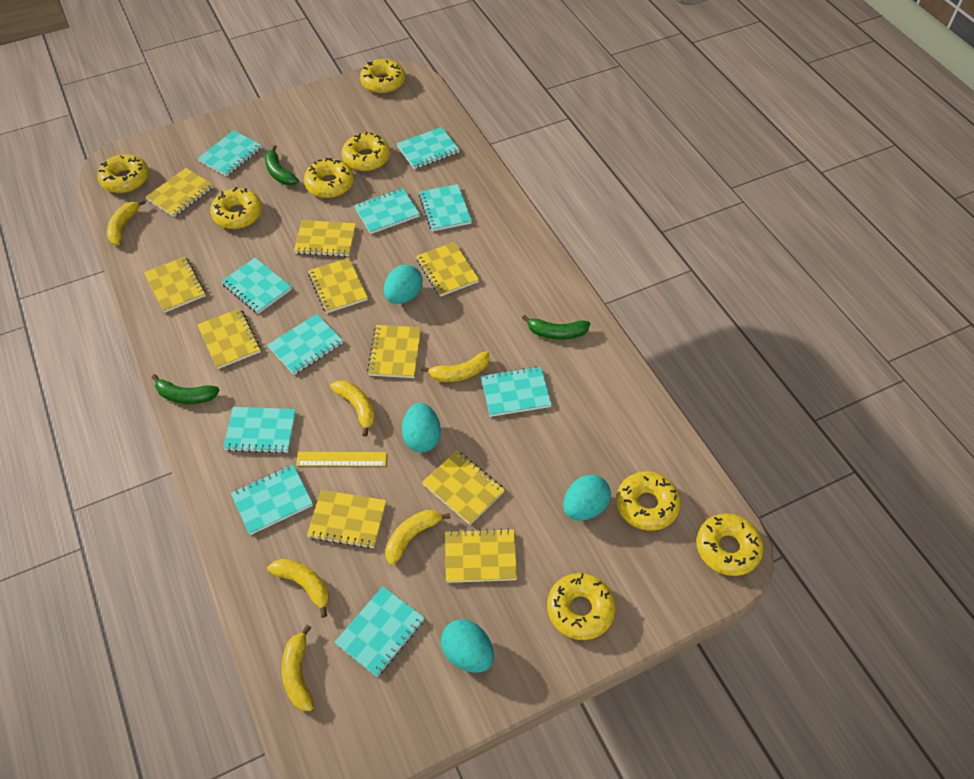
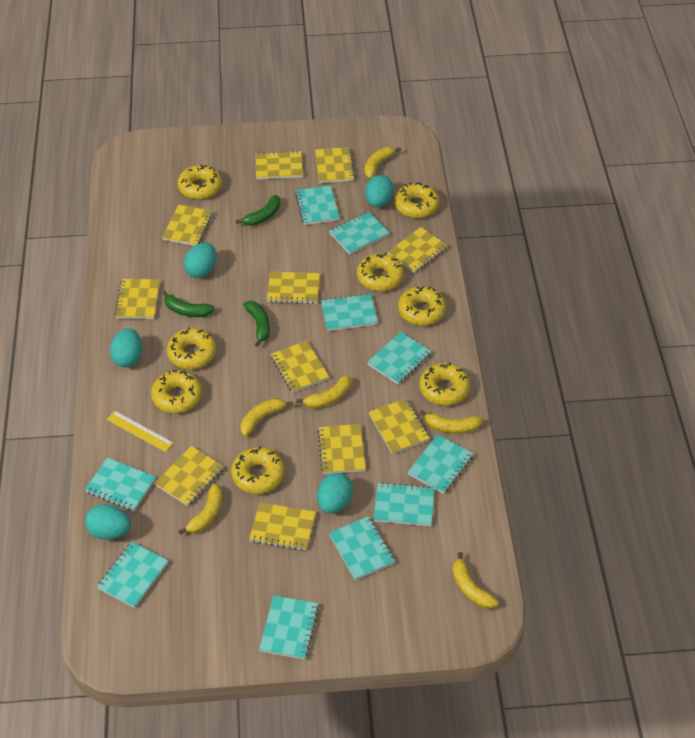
turquoise egg: 4 -> 5
yellow notebook: 10 -> 11

